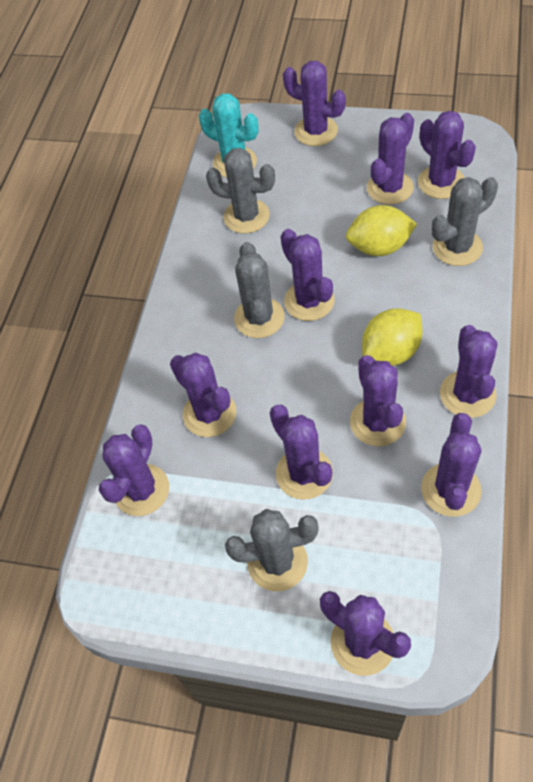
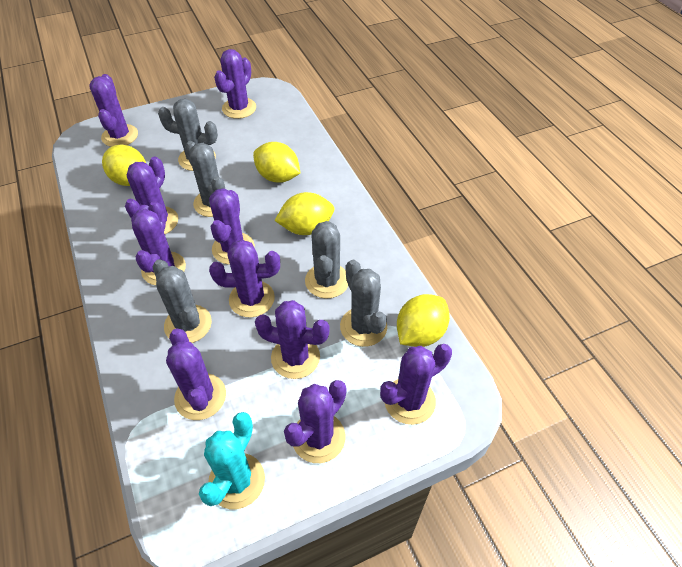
grey cactus: 4 -> 5
purple cactus: 11 -> 10
yellow lemon: 2 -> 4

